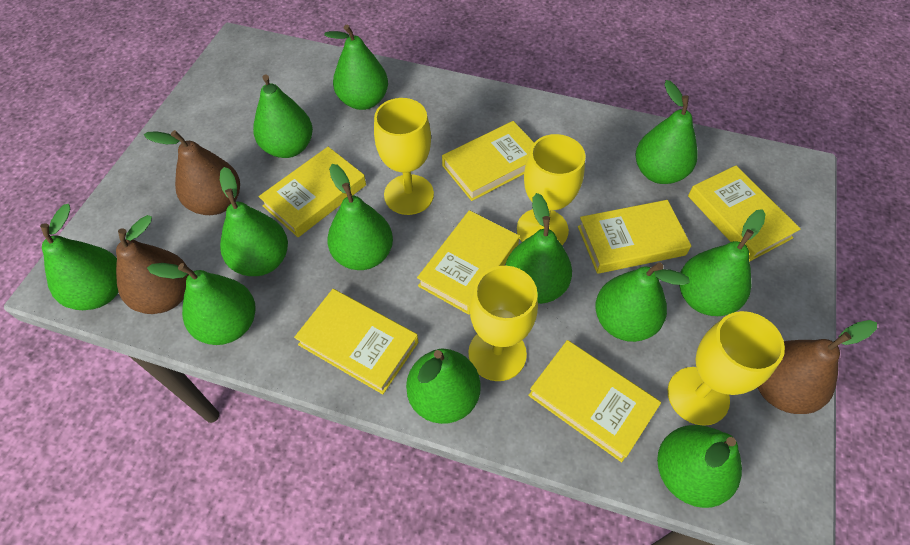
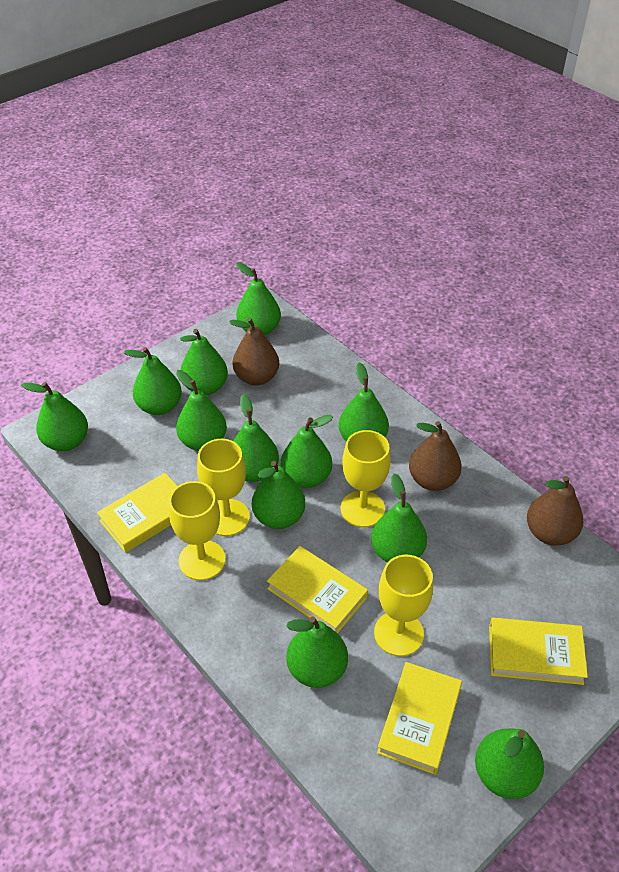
yellow book: 7 -> 4

